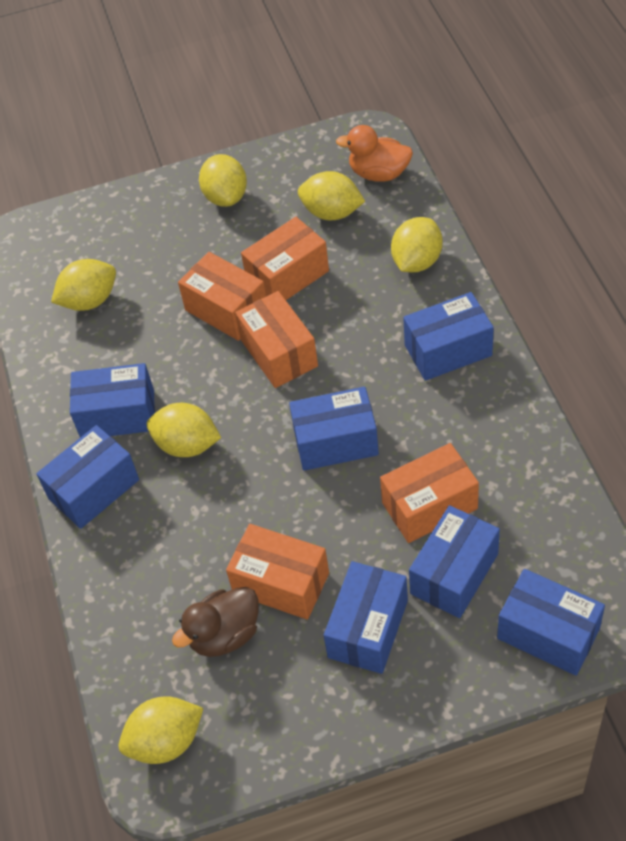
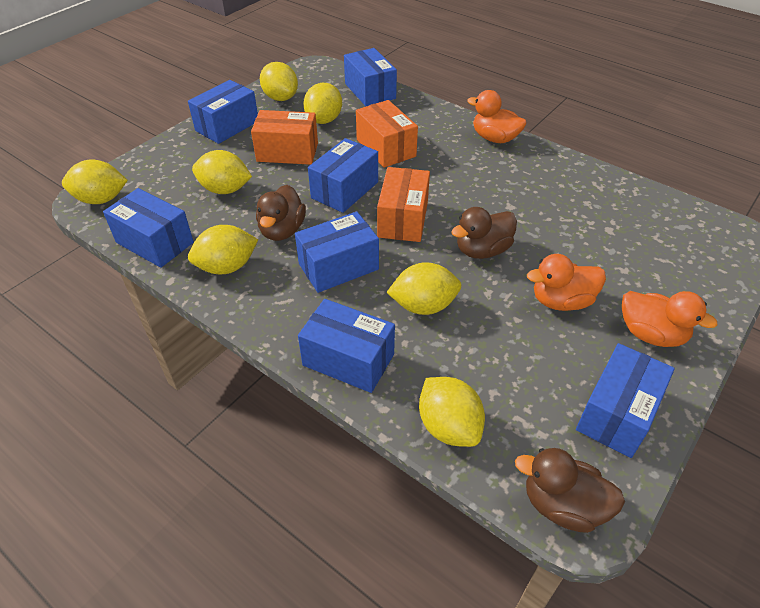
brown duck: 1 -> 3
orange box: 5 -> 3
orange duck: 1 -> 3
yellow lemon: 6 -> 7

